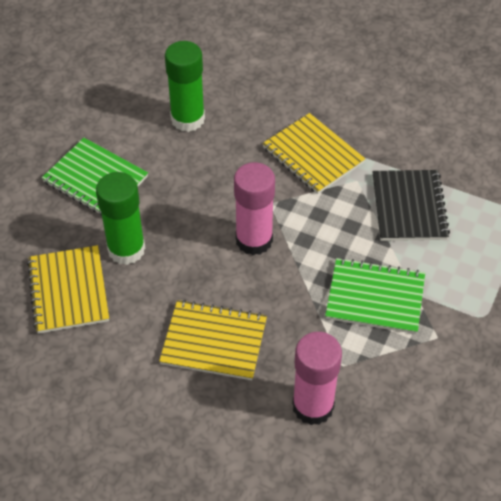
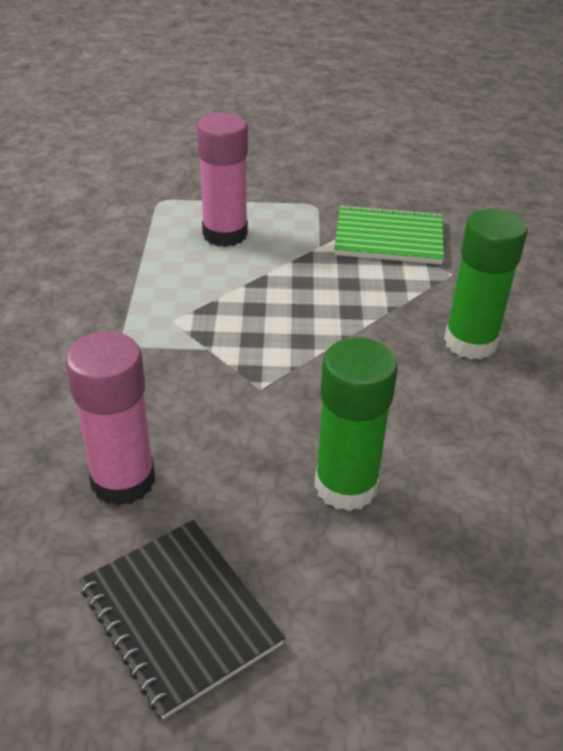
green notebook: 2 -> 1
yellow notebook: 3 -> 0

